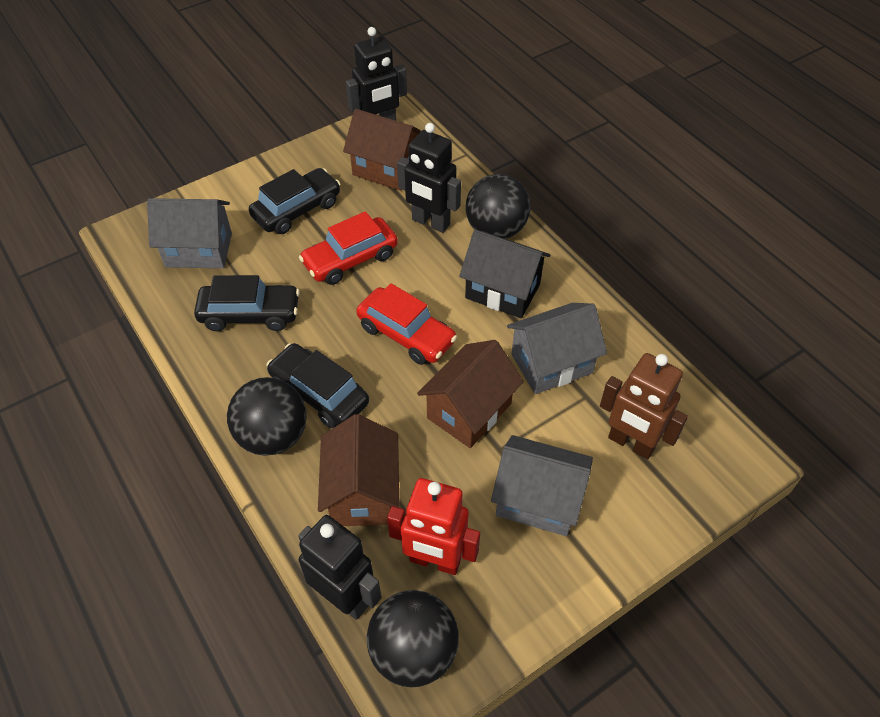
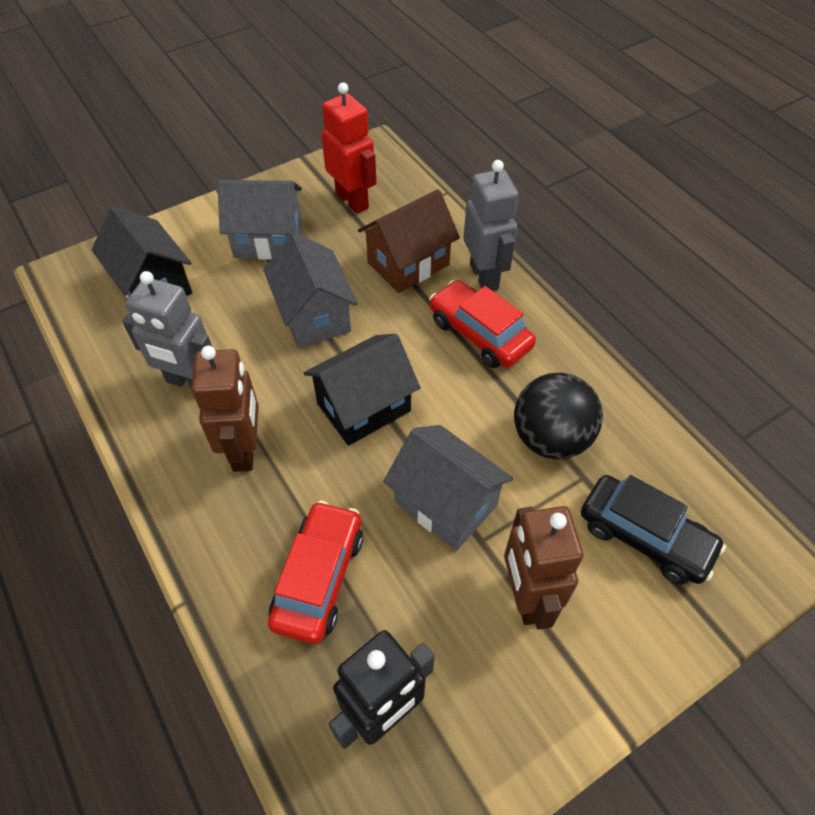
black ball: 3 -> 1
black car: 3 -> 1
black house: 1 -> 2
black robot: 3 -> 1
brown house: 3 -> 1
brown robot: 1 -> 2
grey robot: 0 -> 2

